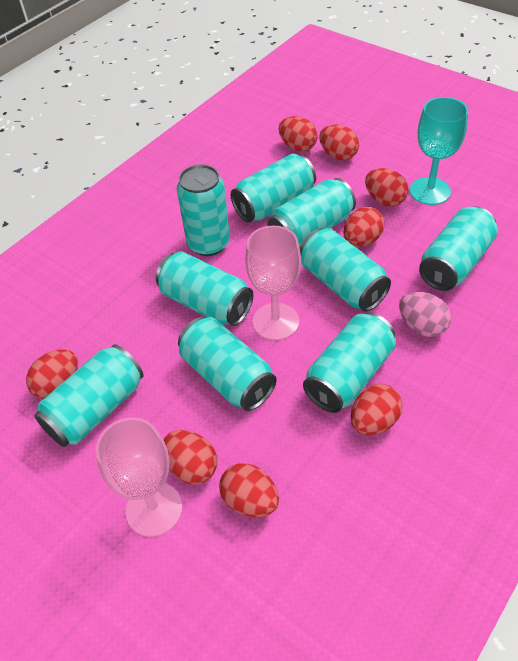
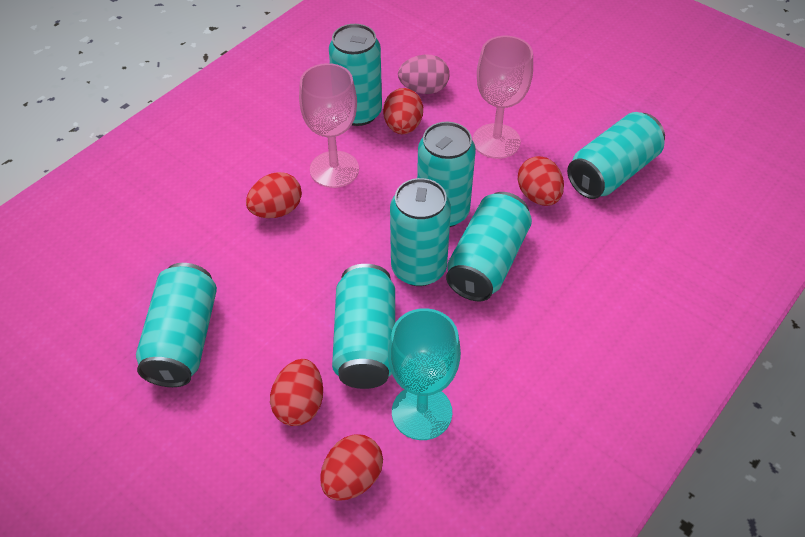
red egg: 8 -> 5
turquoise can: 9 -> 7

